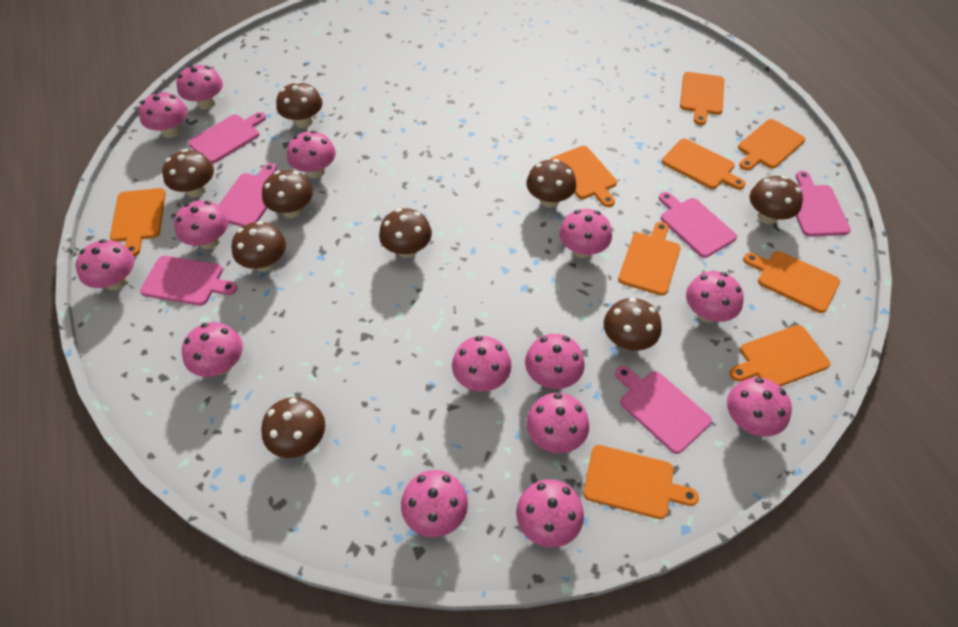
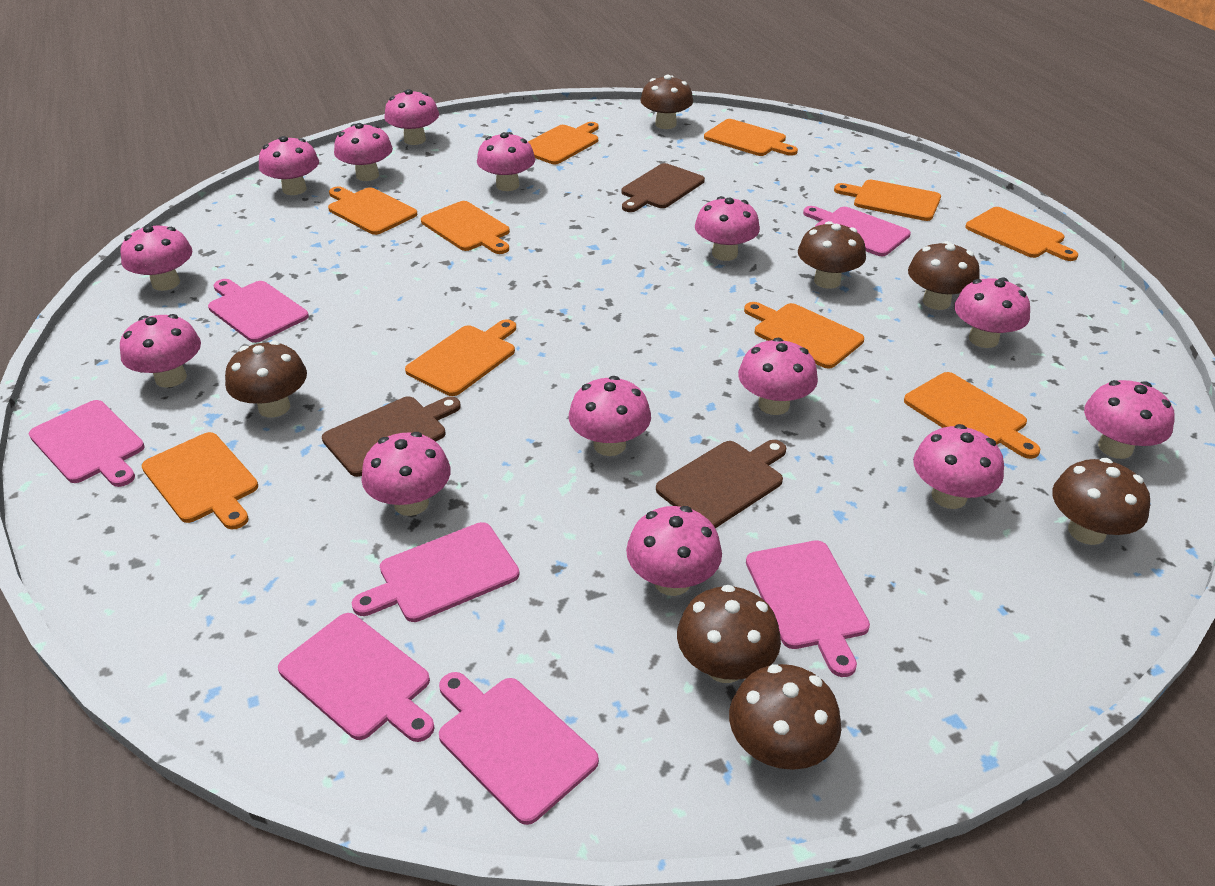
brown cutting board: 0 -> 3
brown mushroom: 9 -> 7
orange cutting board: 9 -> 10
pink cutting board: 6 -> 7

